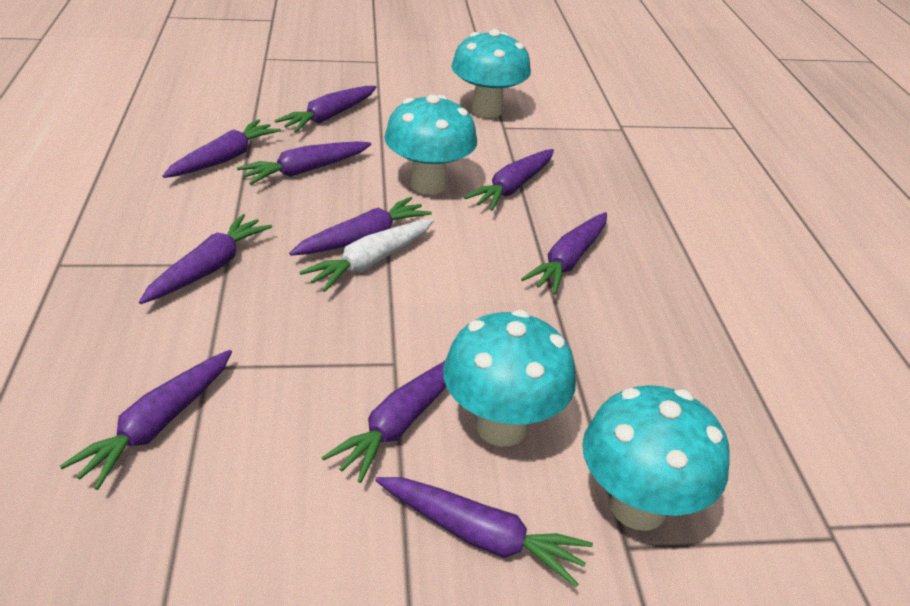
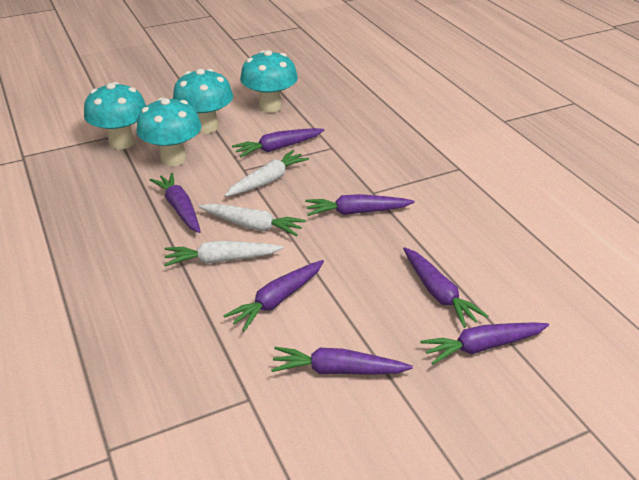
purple carrot: 10 -> 7
white carrot: 1 -> 3

